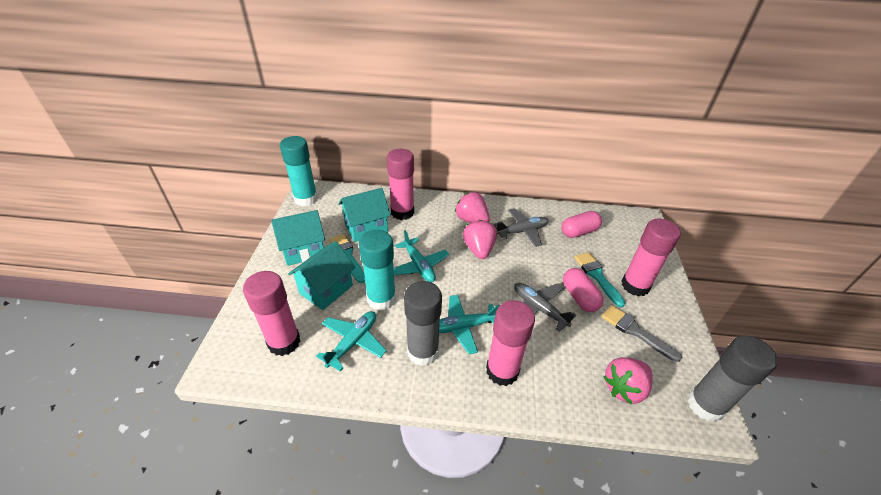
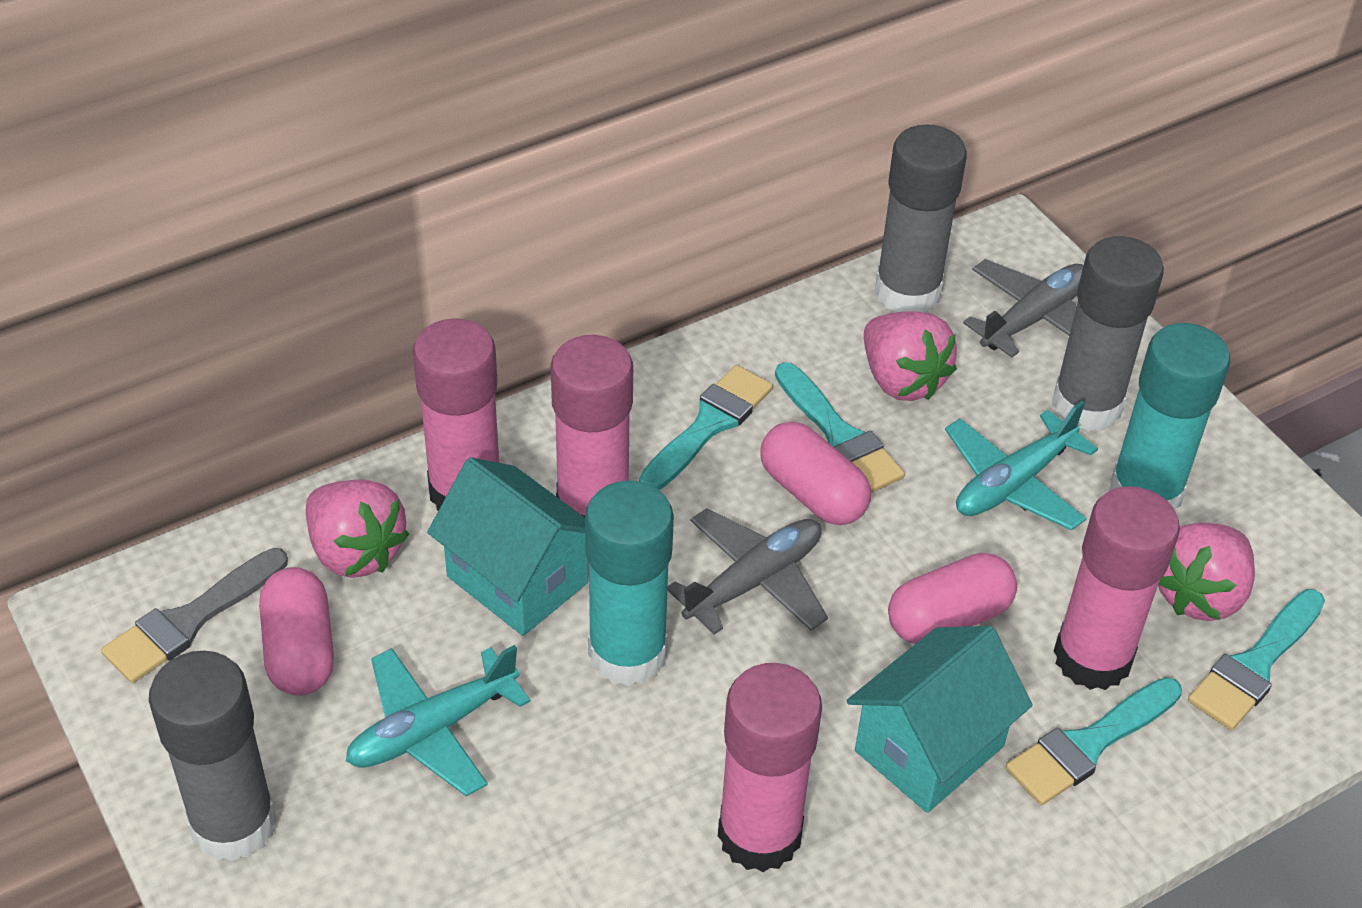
grey glue stick: 2 -> 3
pink capsule: 2 -> 3
turquoise brush: 2 -> 4
turquoise house: 3 -> 2
turquoise plane: 3 -> 2

